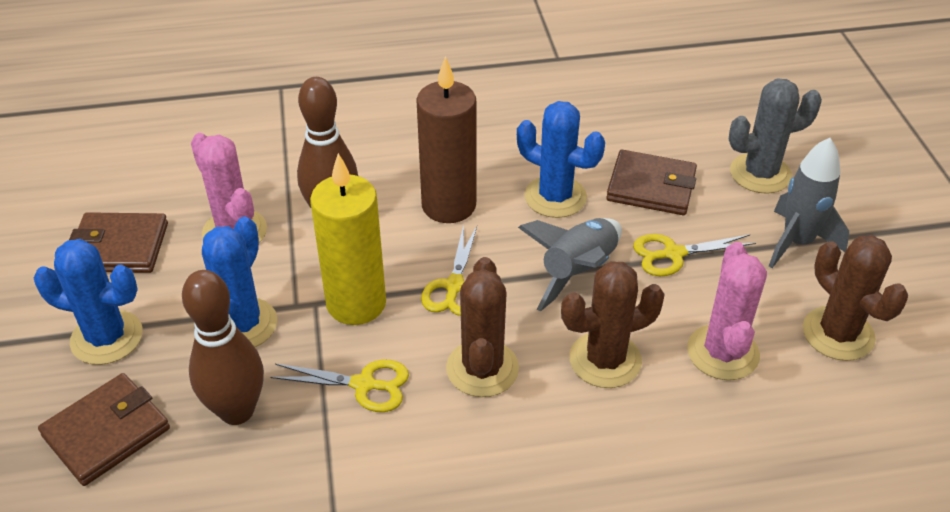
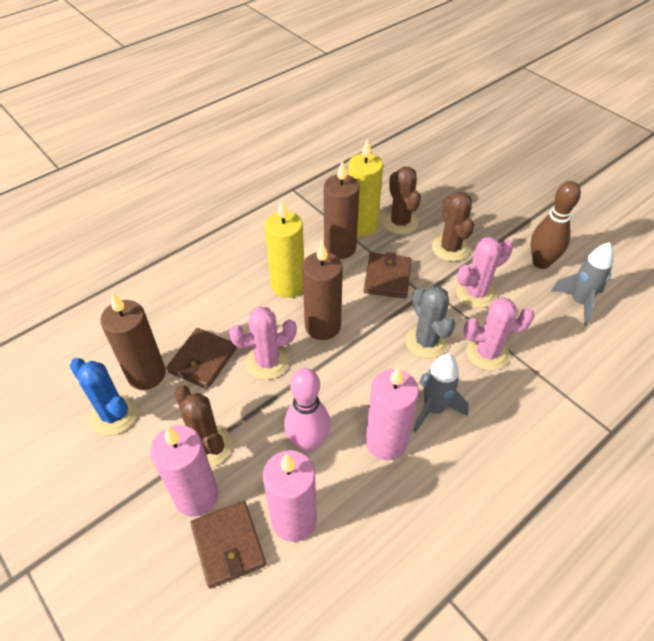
blue cactus: 3 -> 1
brown bowling pin: 2 -> 1
brown candle: 1 -> 3
pink bowling pin: 0 -> 1
pink cactus: 2 -> 3
pink candle: 0 -> 3
yellow candle: 1 -> 2
yellow scissors: 3 -> 0

